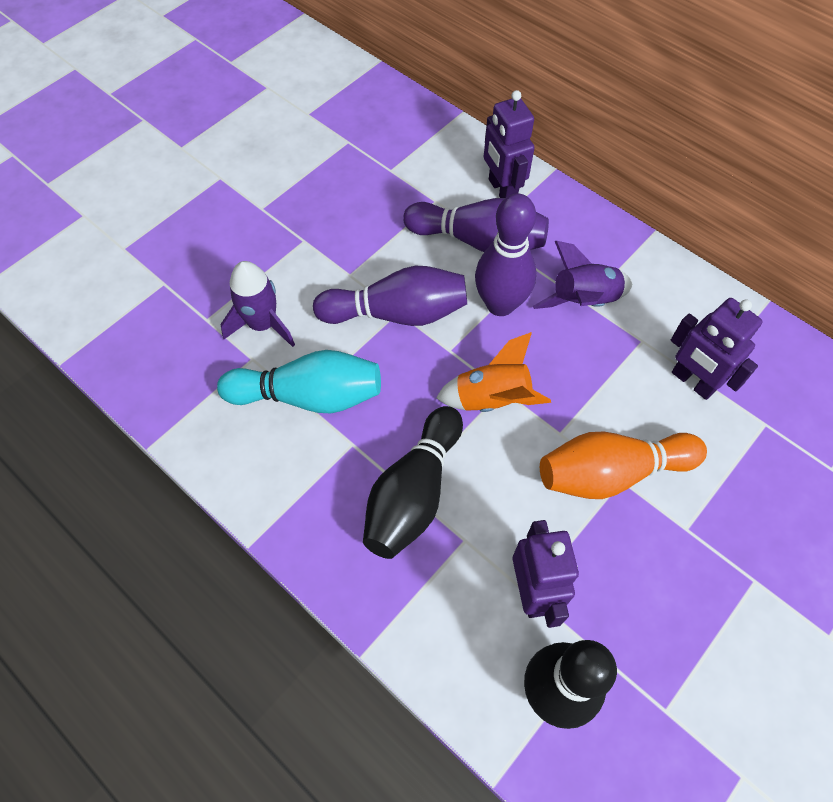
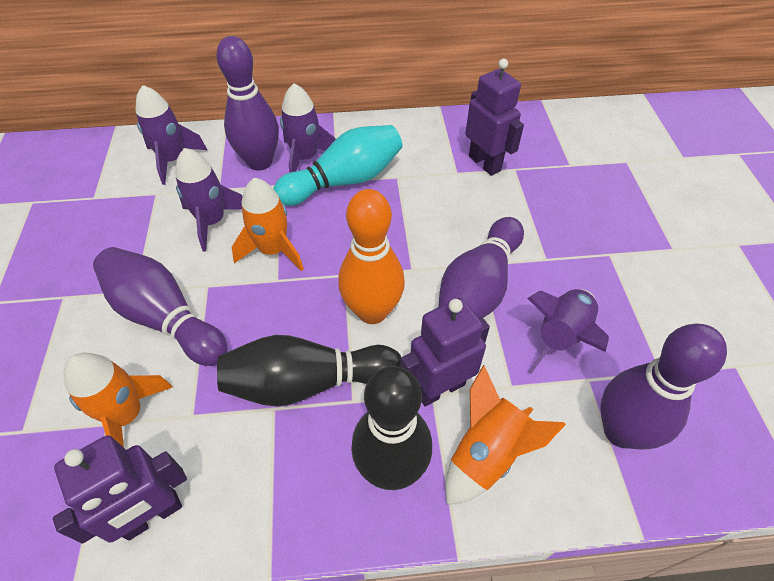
orange rocket: 1 -> 3
purple bowling pin: 3 -> 4
purple rocket: 2 -> 4

